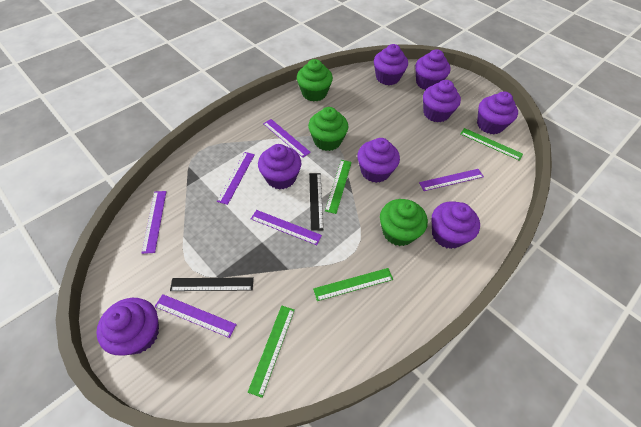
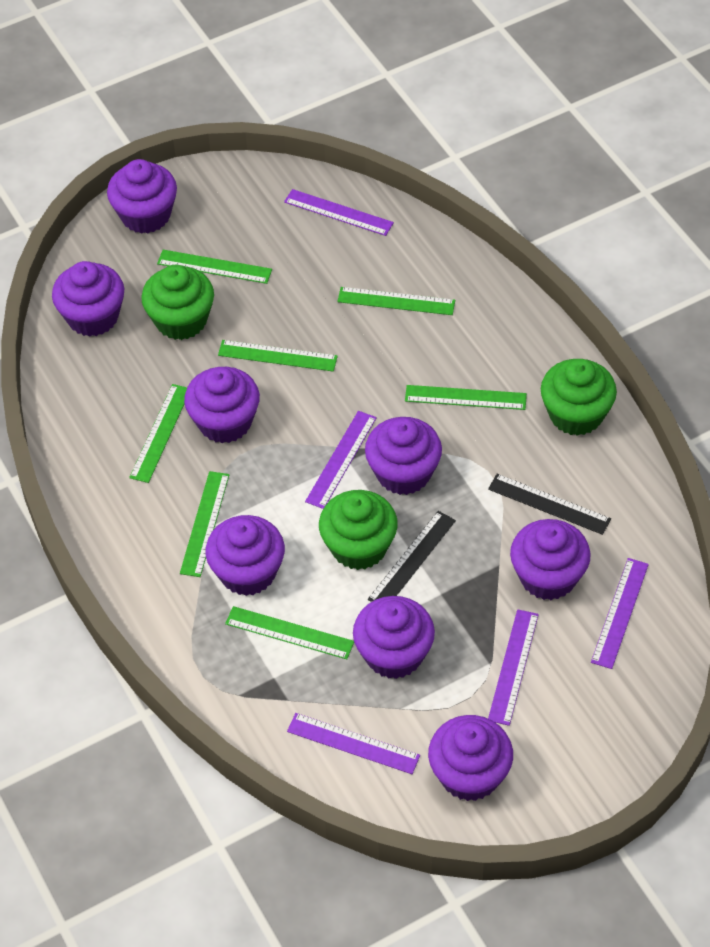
green ruler: 4 -> 7
purple ruler: 6 -> 5

